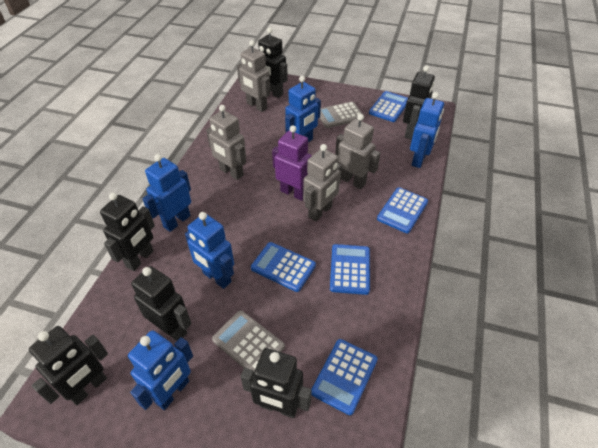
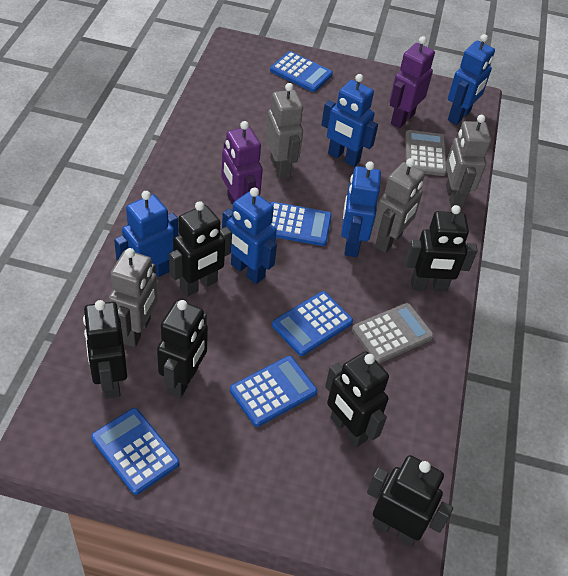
purple robot: 1 -> 2

